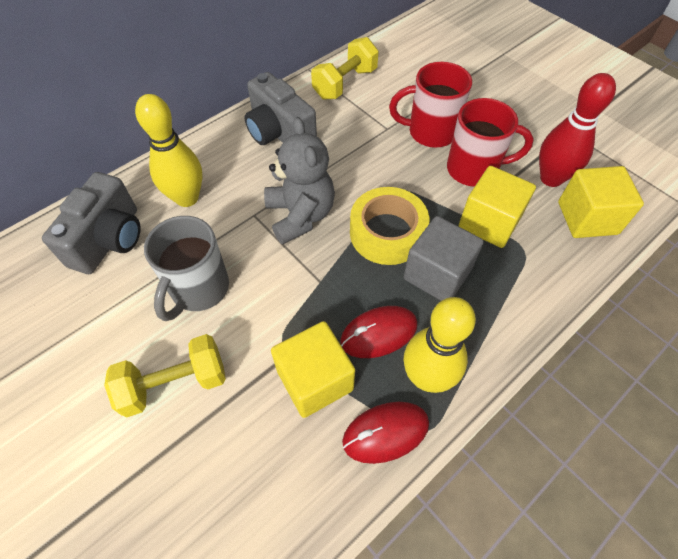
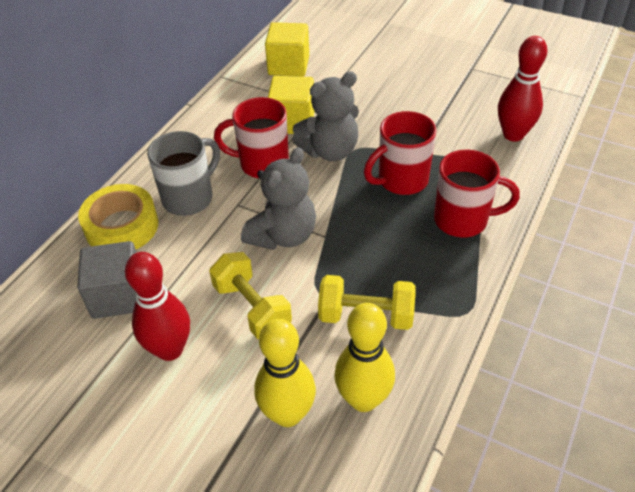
grey camera: 2 -> 0
grey teddy bear: 1 -> 2
red bowling pin: 1 -> 2
red mouse: 2 -> 0
red mug: 2 -> 3
yellow cube: 3 -> 2

